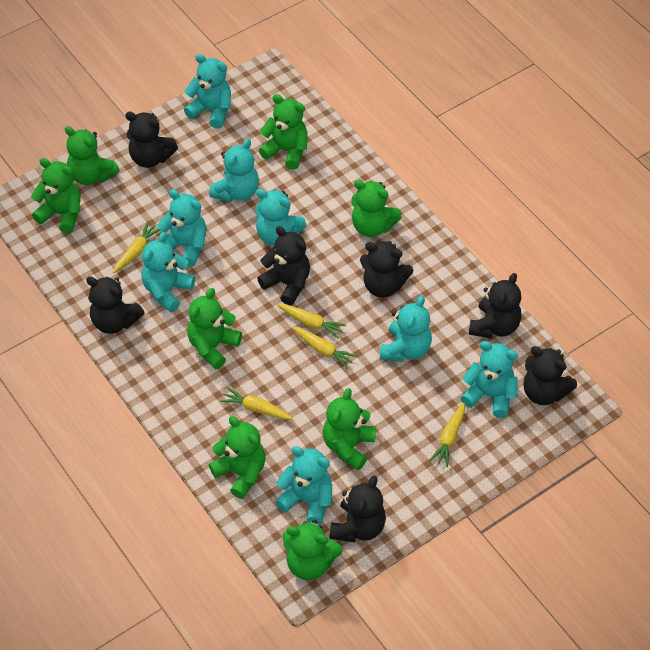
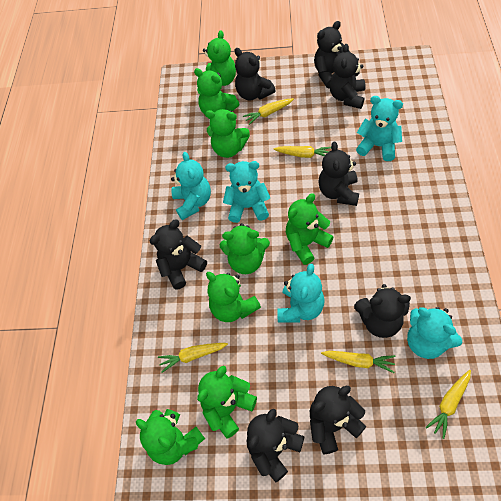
black teddy bear: 7 -> 8
turquoise teddy bear: 8 -> 5

